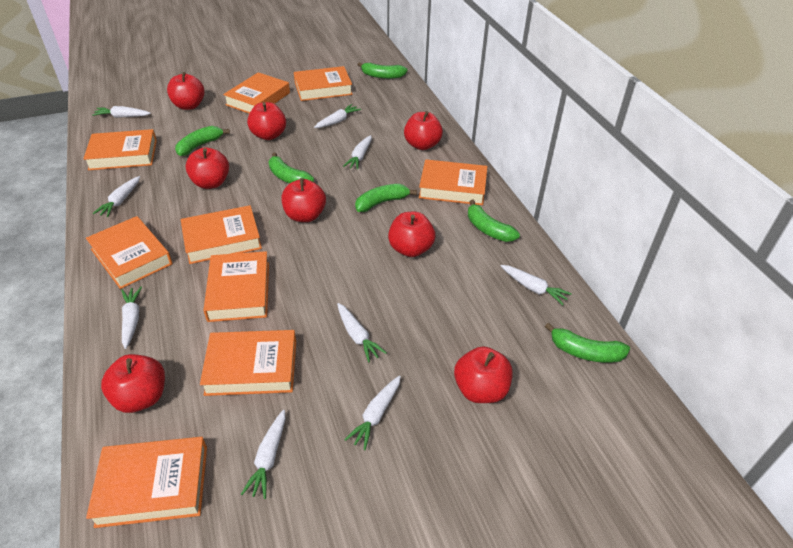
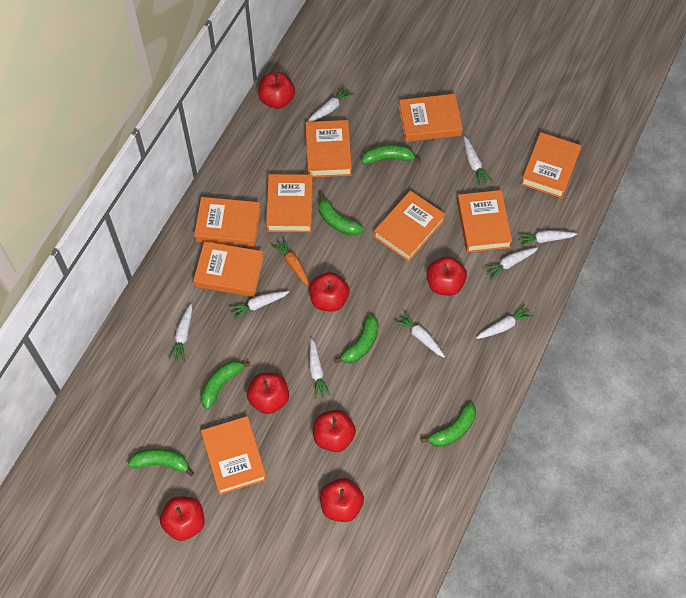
orange carrot: 0 -> 1
red apple: 8 -> 7

